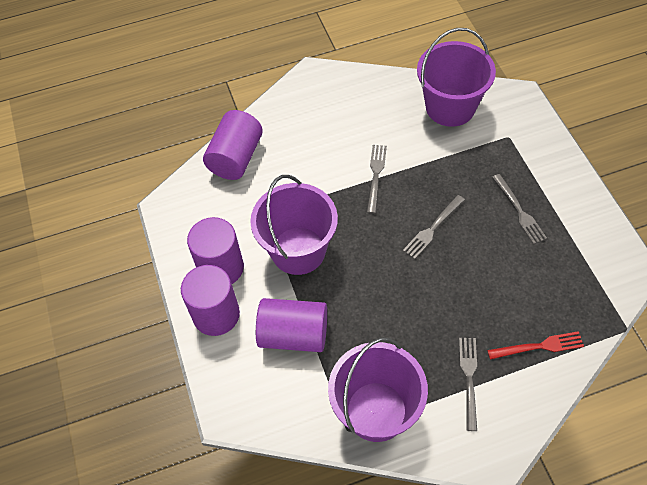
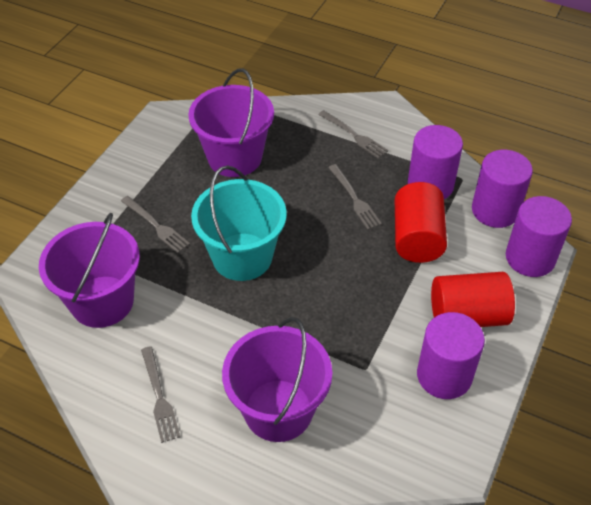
red cylinder: 0 -> 2
red fork: 1 -> 0
turquoise bucket: 0 -> 1

